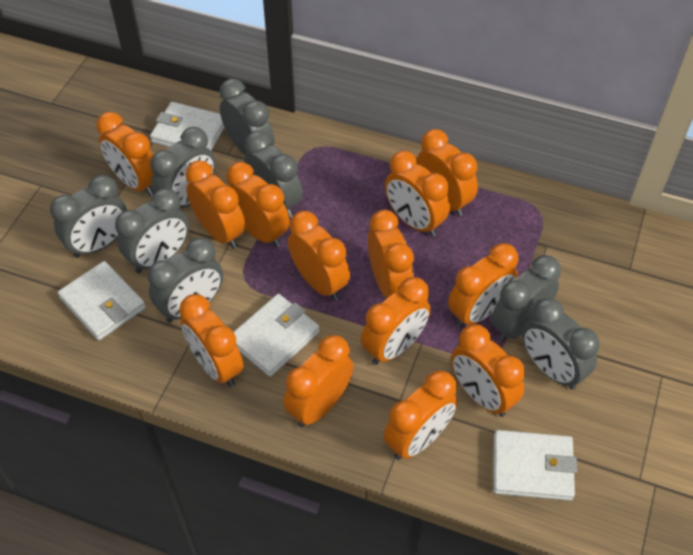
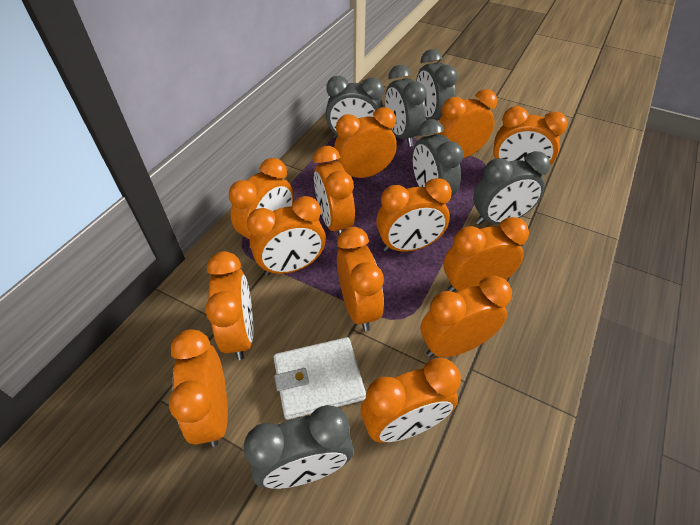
grey clock: 8 -> 6
white wallet: 4 -> 1

